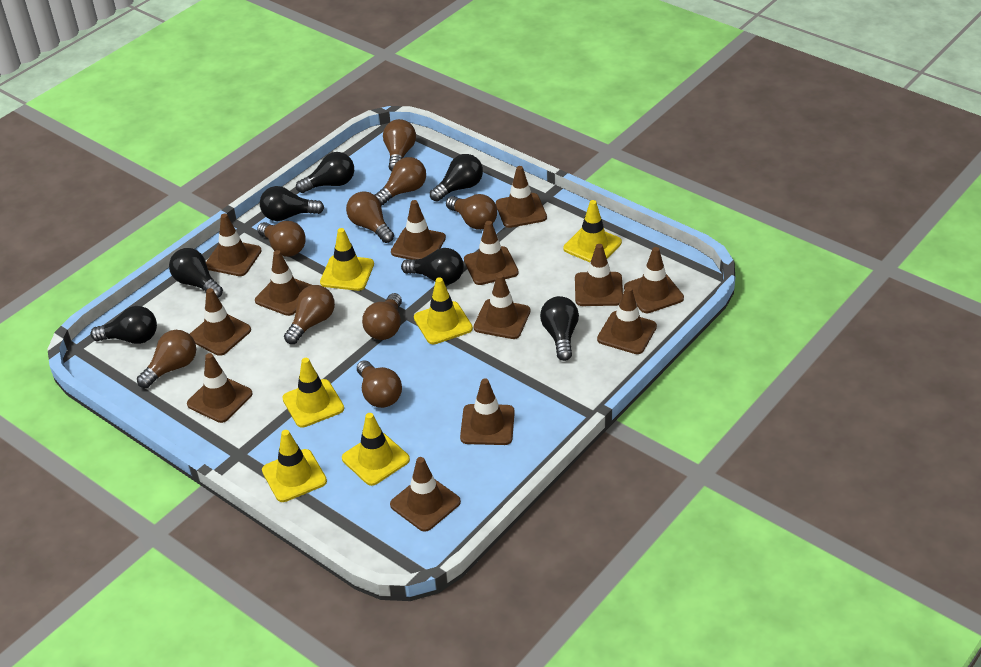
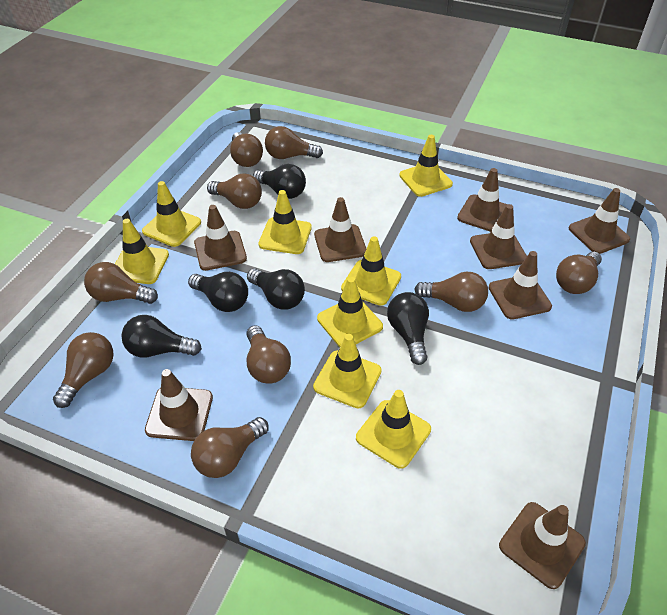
black light bulb: 7 -> 5
brown traffic cone: 13 -> 8
yellow traffic cone: 6 -> 8

